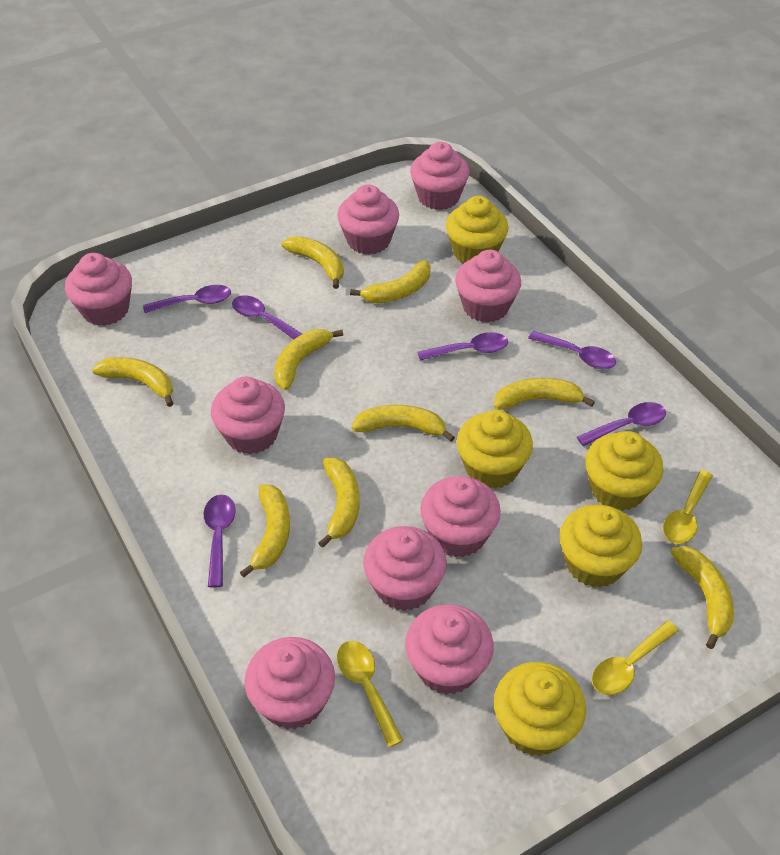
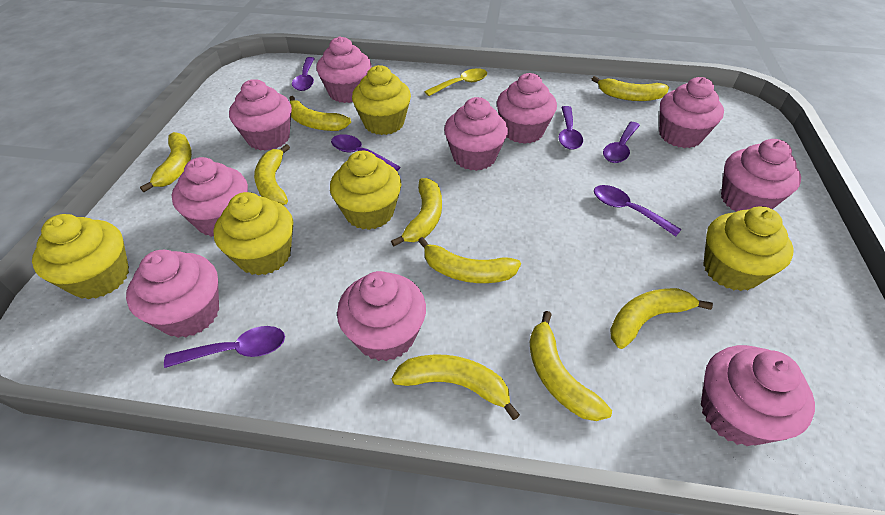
pink cupcake: 9 -> 10
yellow spoon: 3 -> 1

